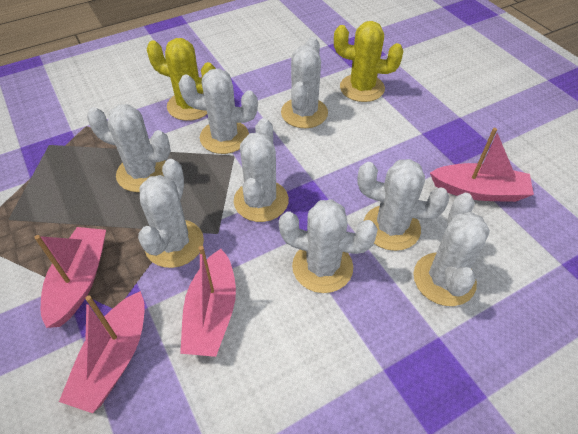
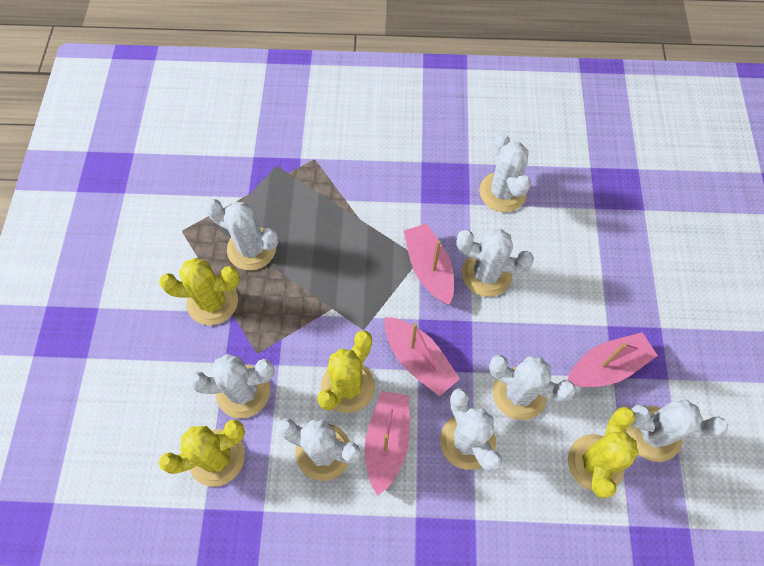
yellow cactus: 2 -> 4

